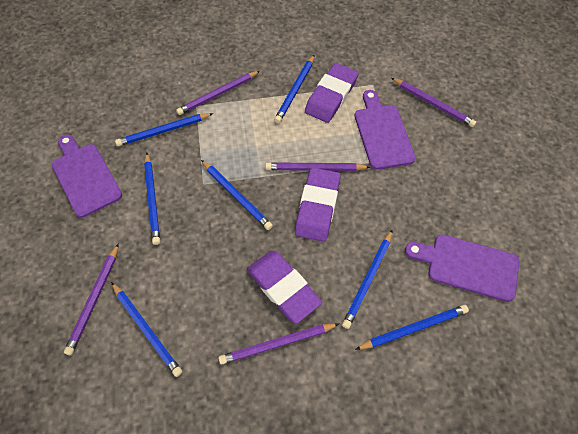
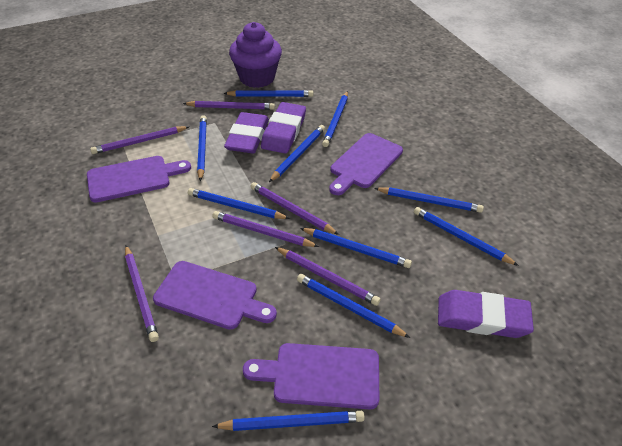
blue pencil: 7 -> 10
purple cupcake: 0 -> 1
purple cutting board: 3 -> 4
purple pencil: 5 -> 6

